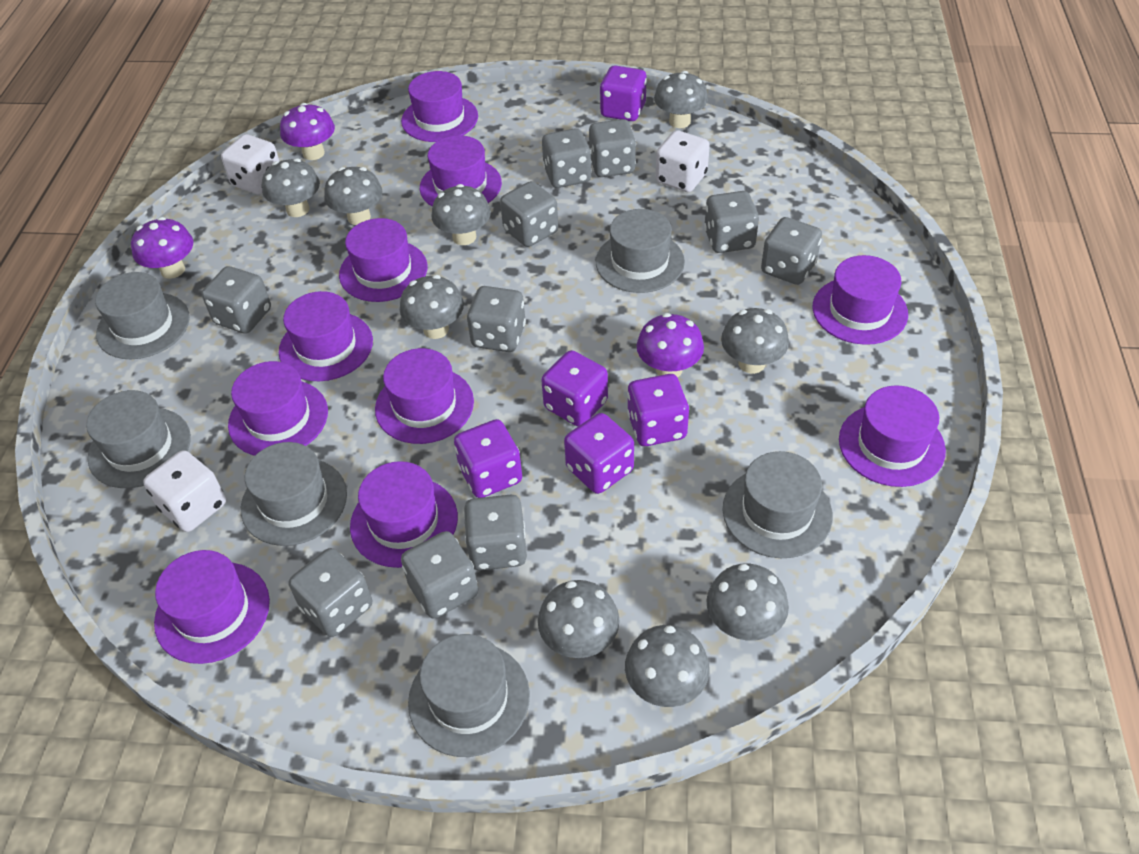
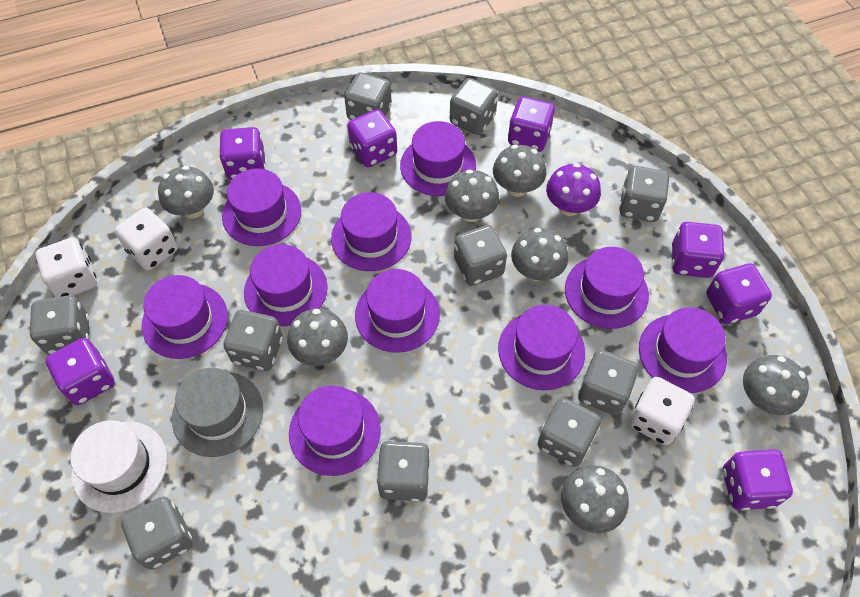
grey hat: 6 -> 1
grey mushroom: 9 -> 7
purple dice: 5 -> 7
purple mushroom: 3 -> 1
white hat: 0 -> 1

